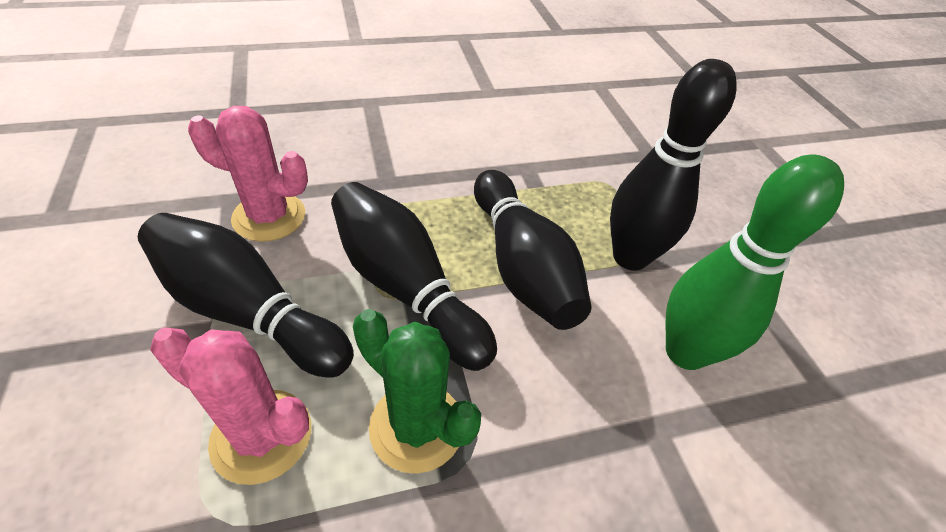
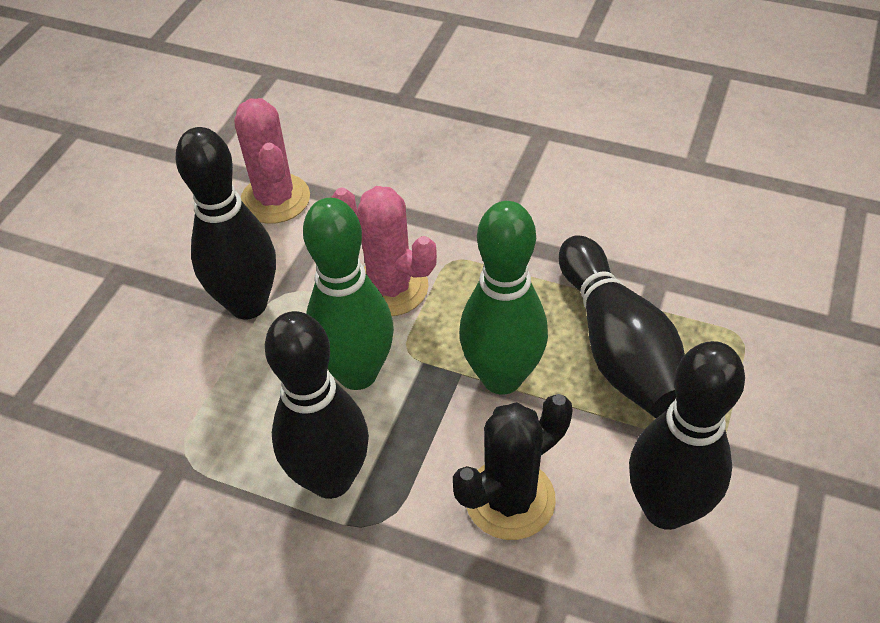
black cactus: 0 -> 1
green bowling pin: 1 -> 2
green cactus: 1 -> 0

